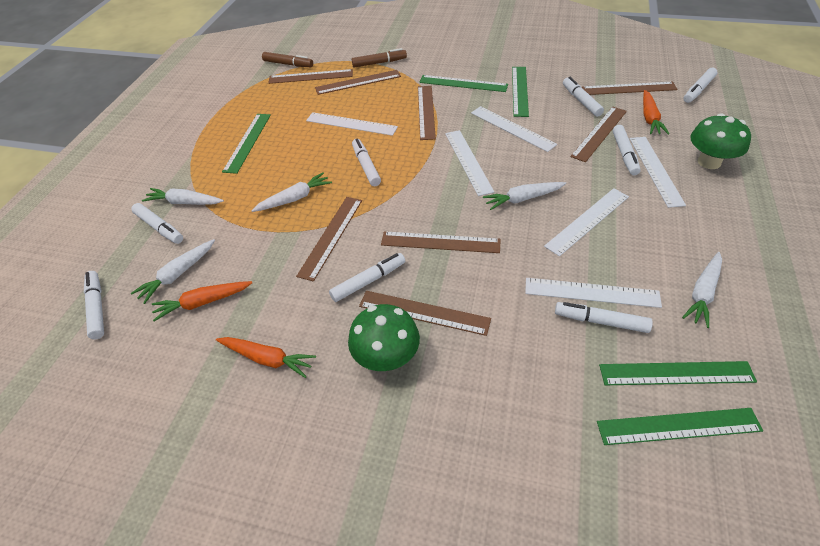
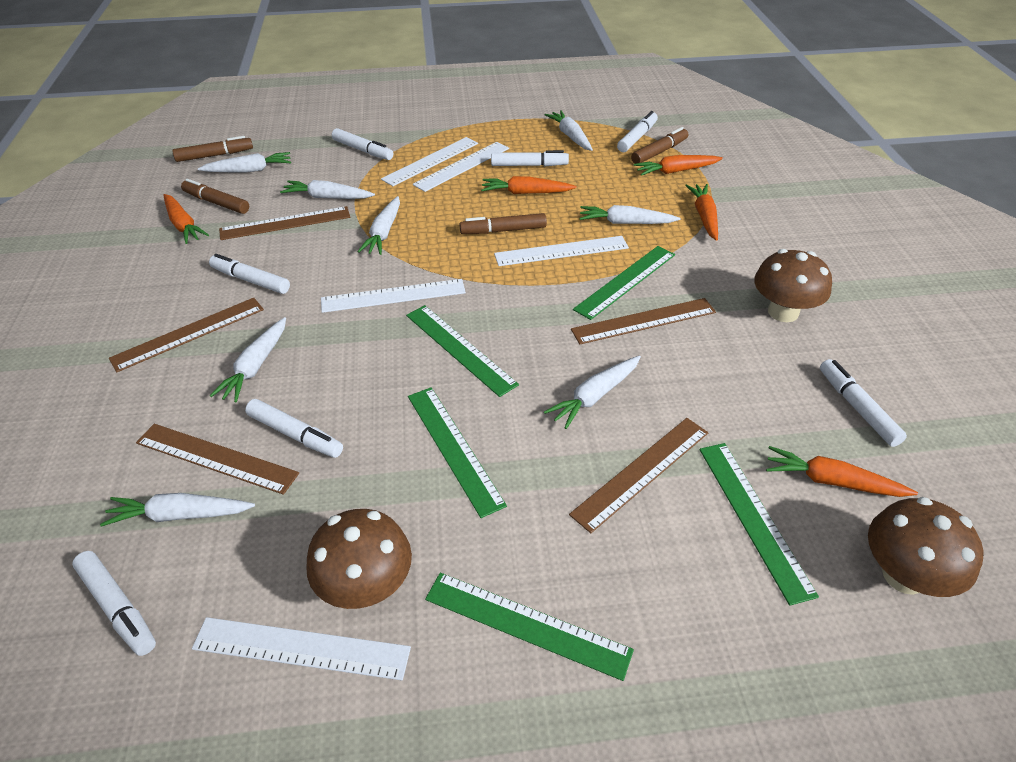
brown marker: 2 -> 4
brown mushroom: 0 -> 3
brown ruler: 8 -> 5
green mushroom: 2 -> 0
orange carrot: 3 -> 5
white carrot: 5 -> 8
white marker: 8 -> 7
white ruler: 6 -> 5

